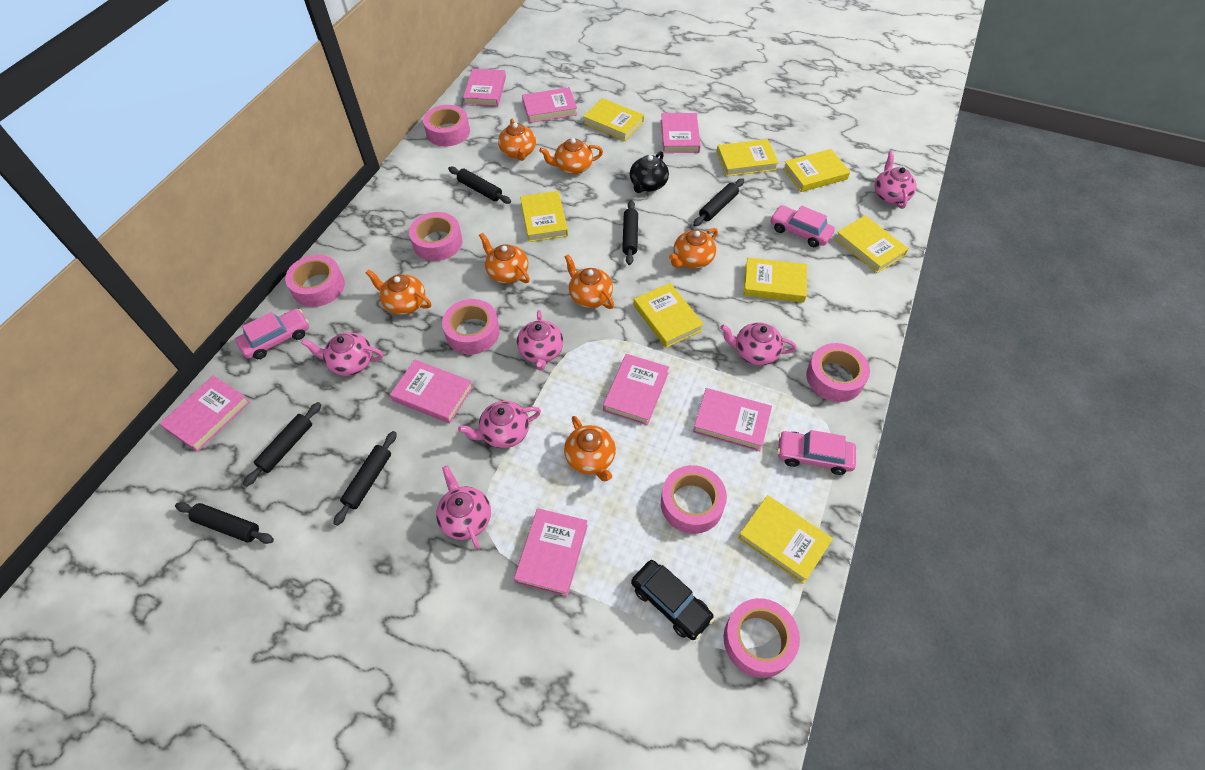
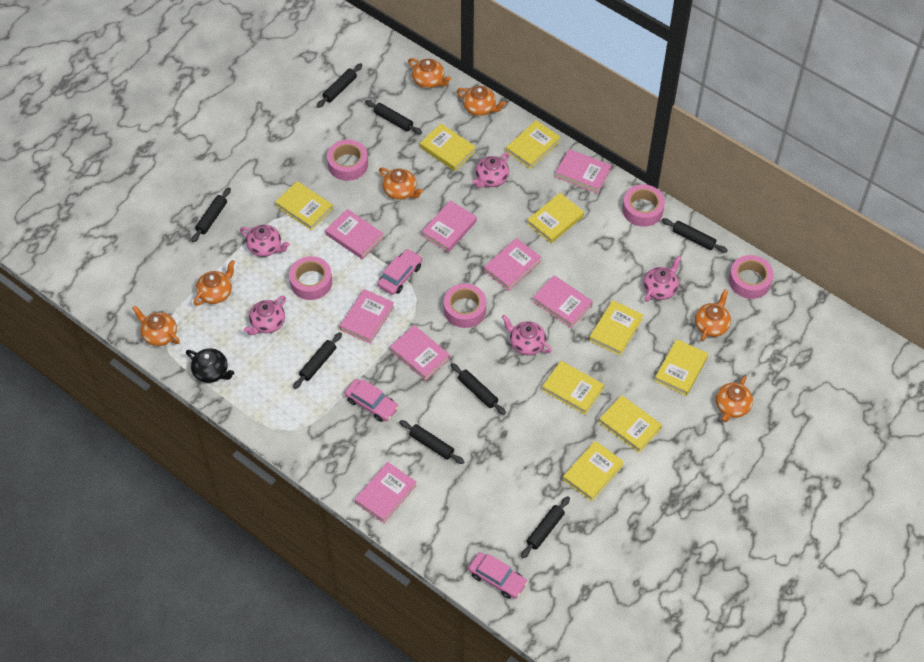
black car: 1 -> 0
black rolling pin: 6 -> 8
pink tape: 7 -> 5
pink teapot: 6 -> 5
yellow book: 8 -> 9

